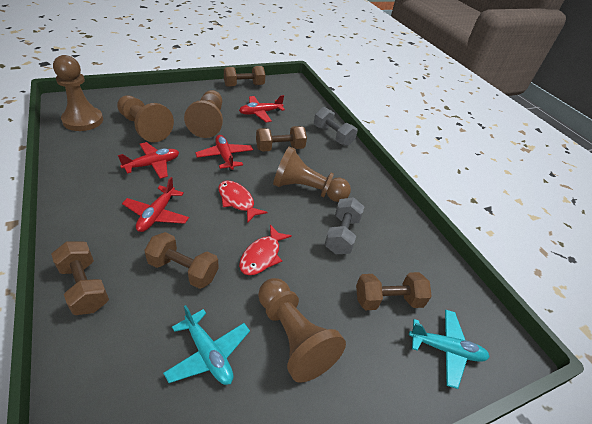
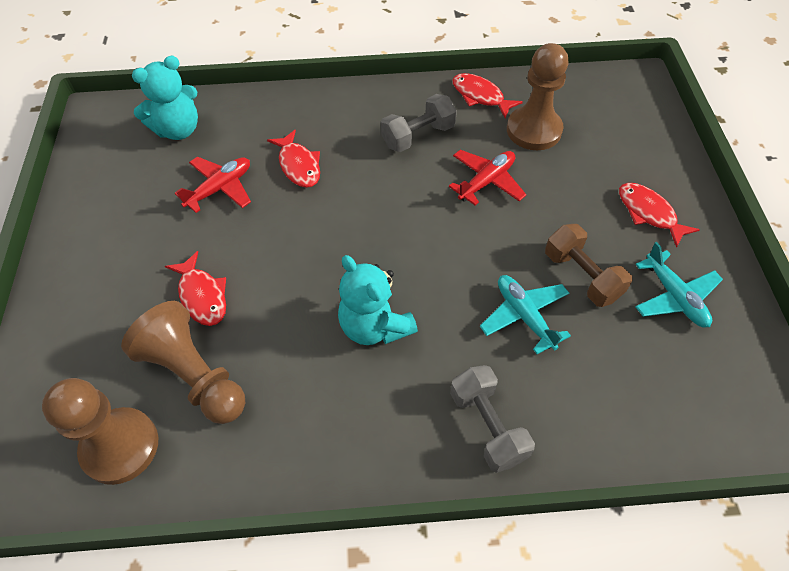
brown dumbbell: 5 -> 1
brown pawn: 5 -> 3
red fish: 2 -> 4
red plane: 4 -> 2
turquoise teddy bear: 0 -> 2

